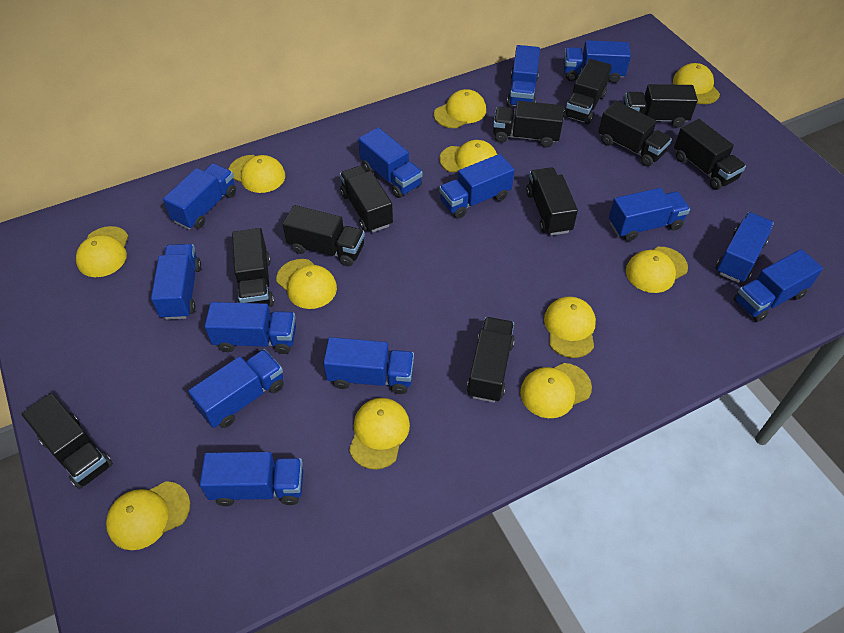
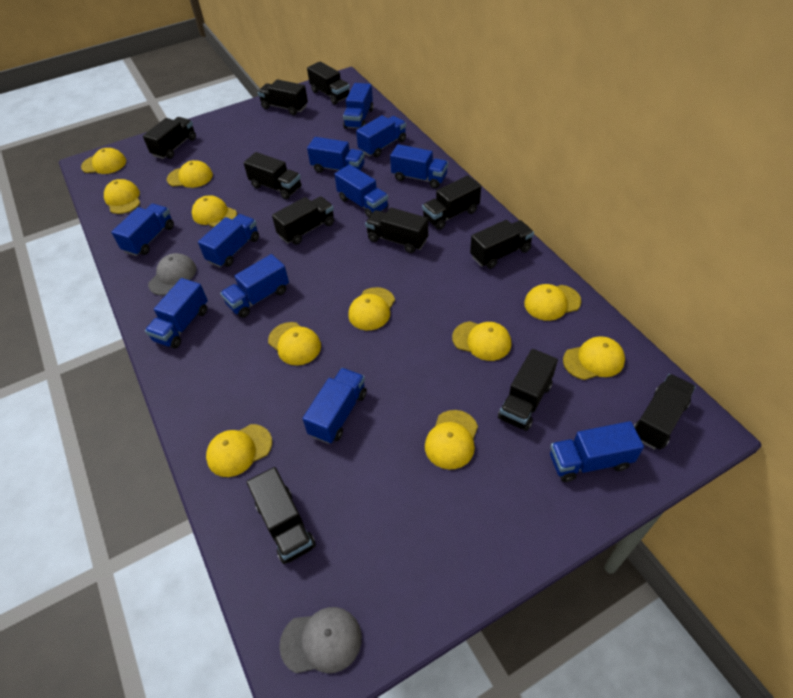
blue truck: 13 -> 11
grey cap: 0 -> 2

